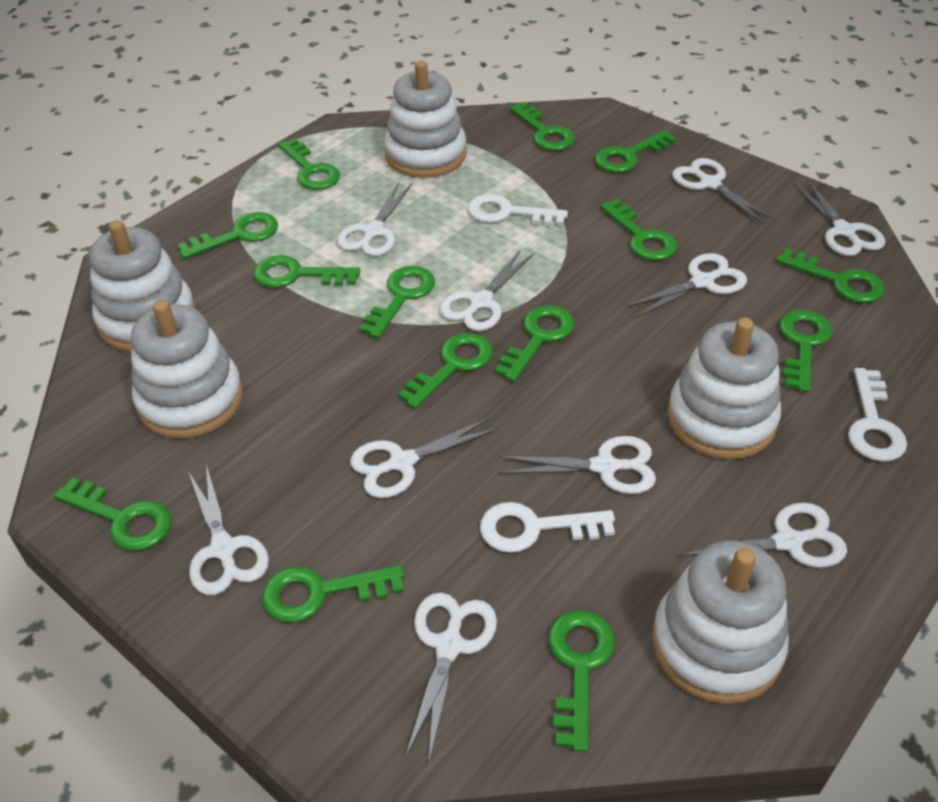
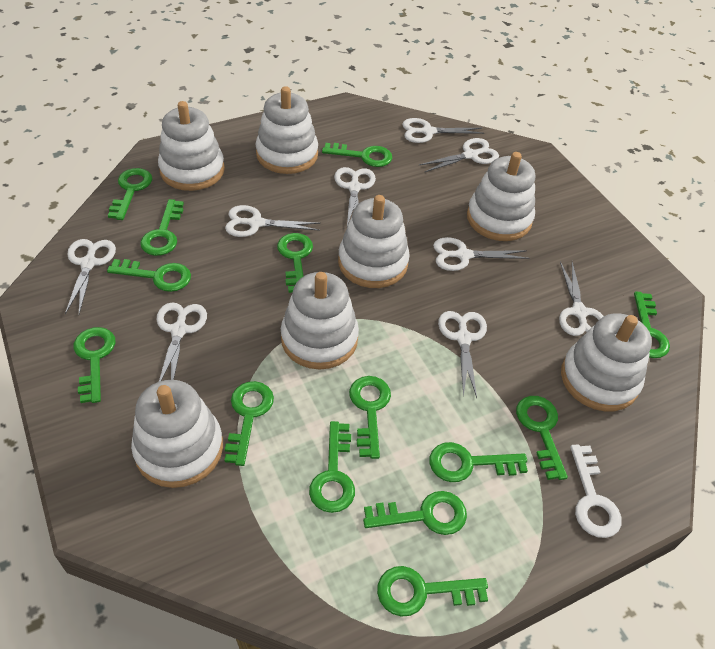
white key: 3 -> 1
white scissors: 10 -> 9
white stacking toy: 5 -> 7

